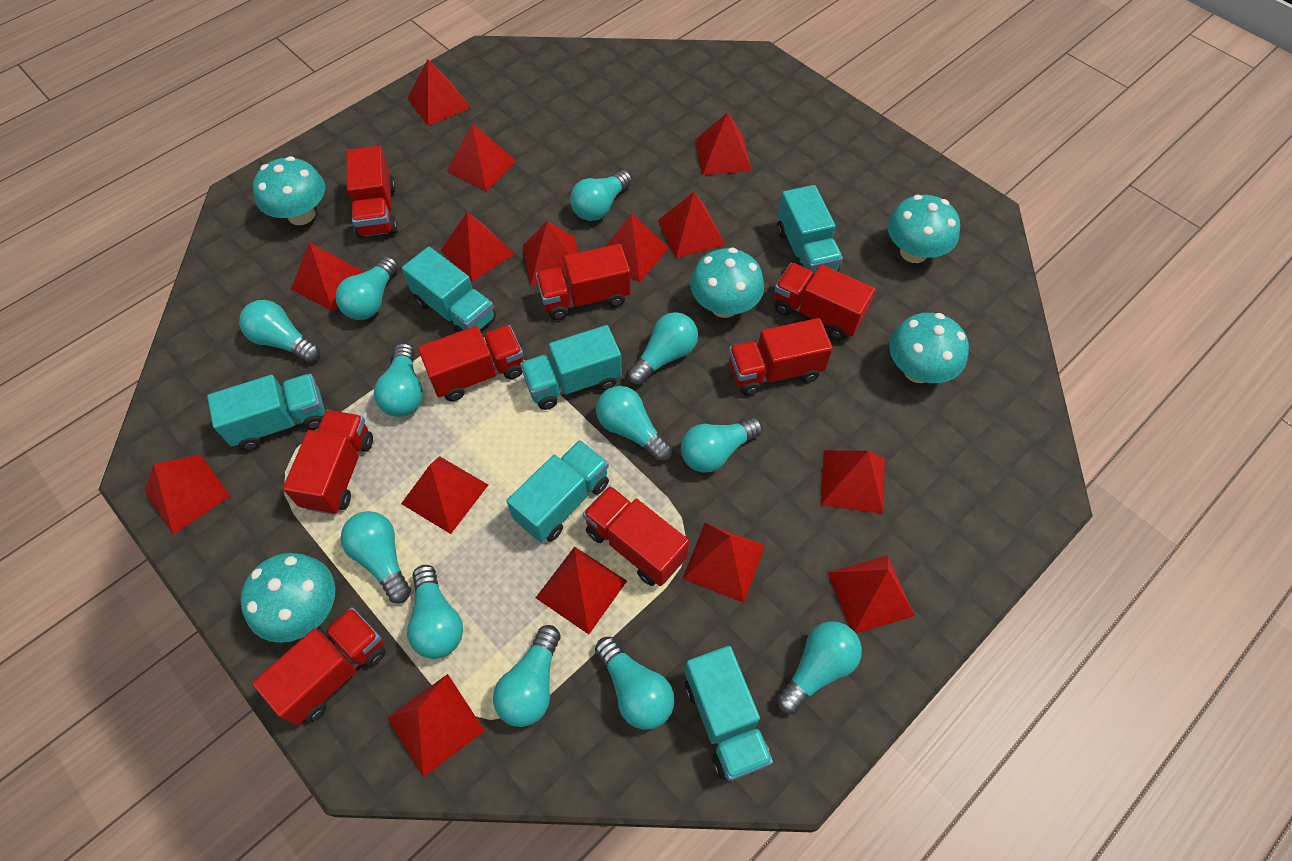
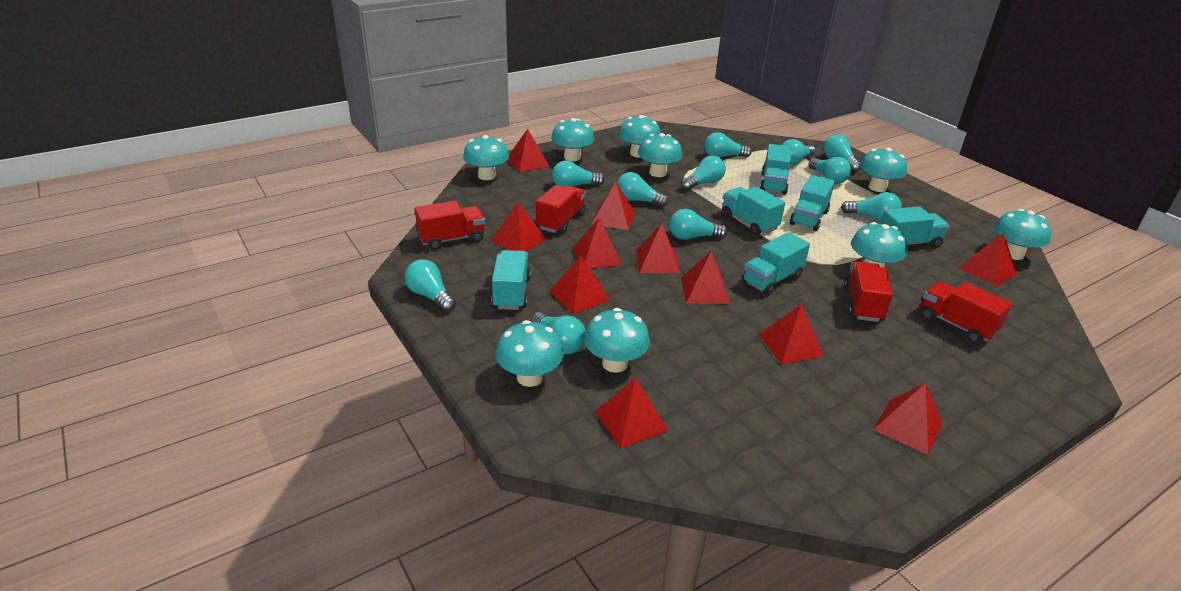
red pyramid: 15 -> 11
red truck: 8 -> 4
turquoise light bulb: 12 -> 11
turquoise mushroom: 5 -> 9

